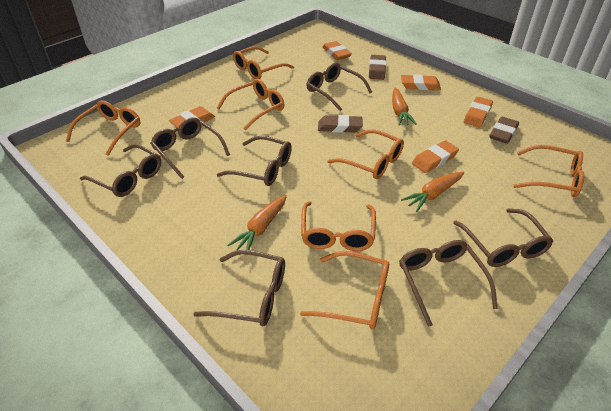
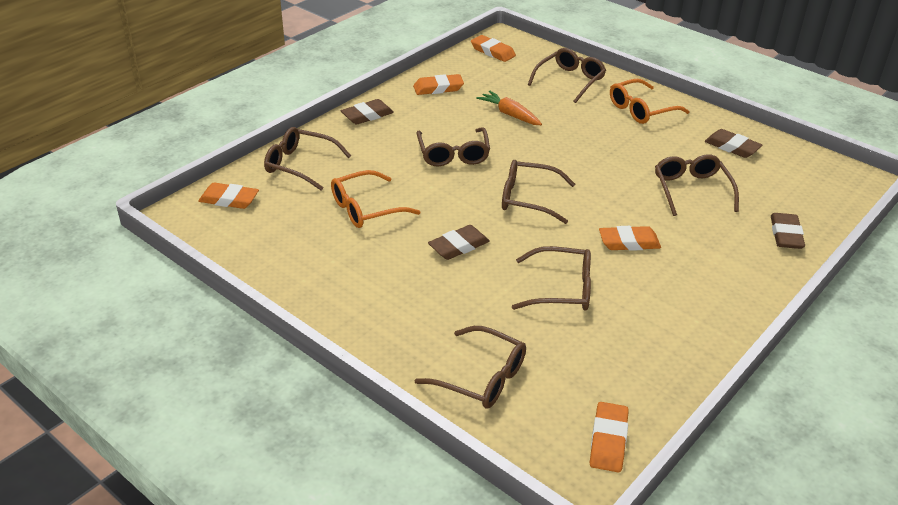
brown eraser: 3 -> 4
orange carrot: 3 -> 1
orange glasses: 7 -> 2

